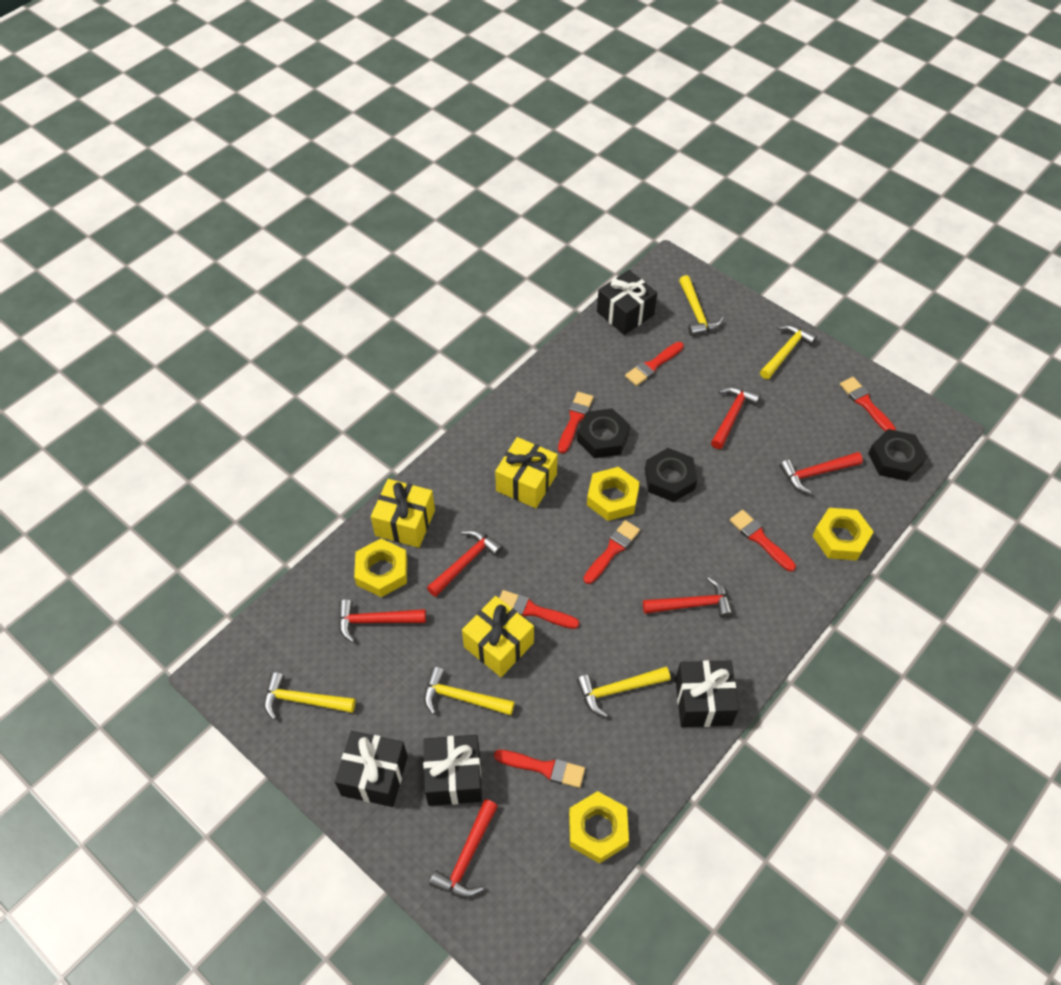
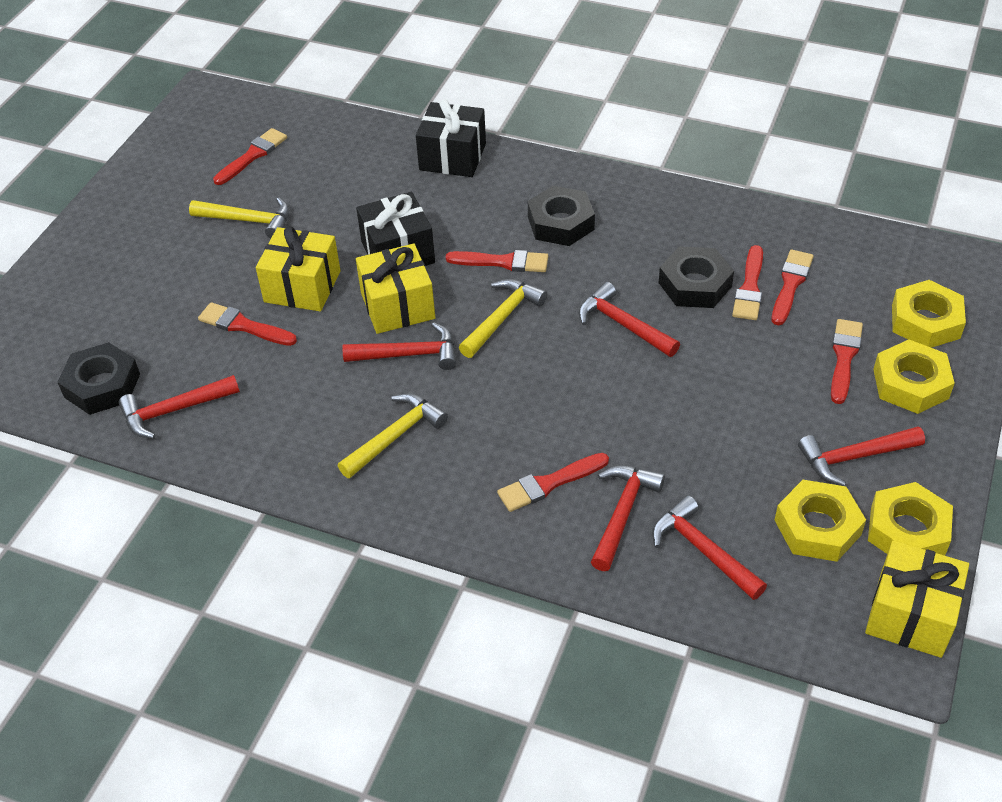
black gift: 4 -> 2
yellow hammer: 5 -> 3

